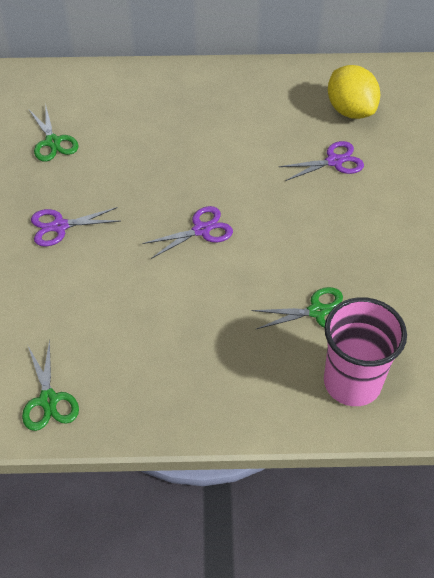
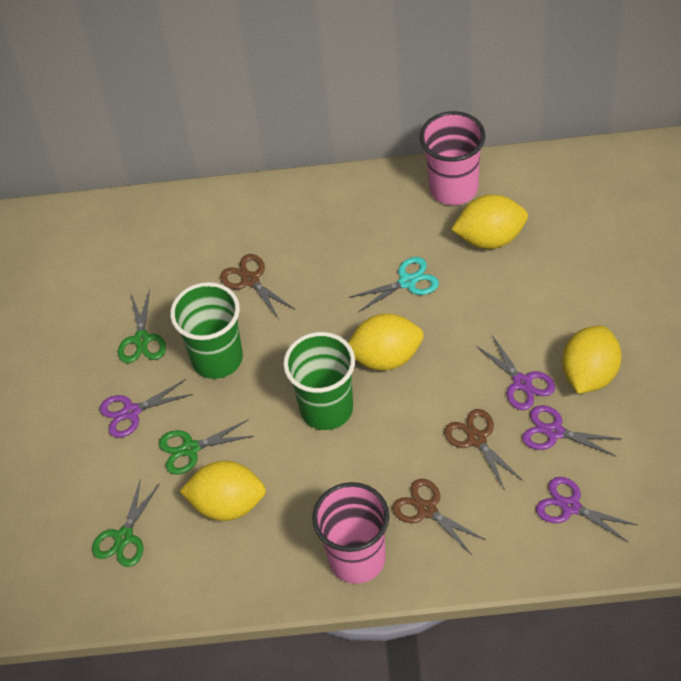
brown scissors: 0 -> 3
green cup: 0 -> 2
pink cup: 1 -> 2
purple scissors: 3 -> 4
turquoise scissors: 0 -> 1
yellow lemon: 1 -> 4

